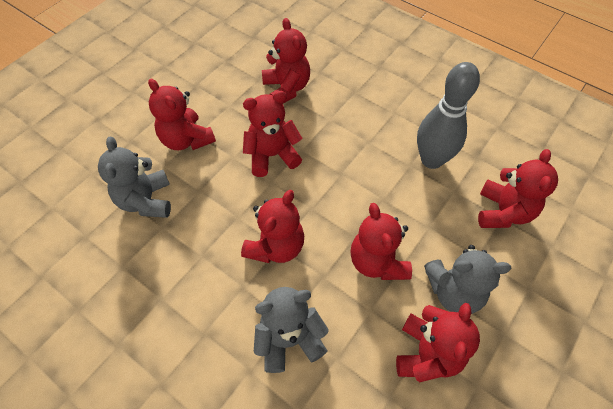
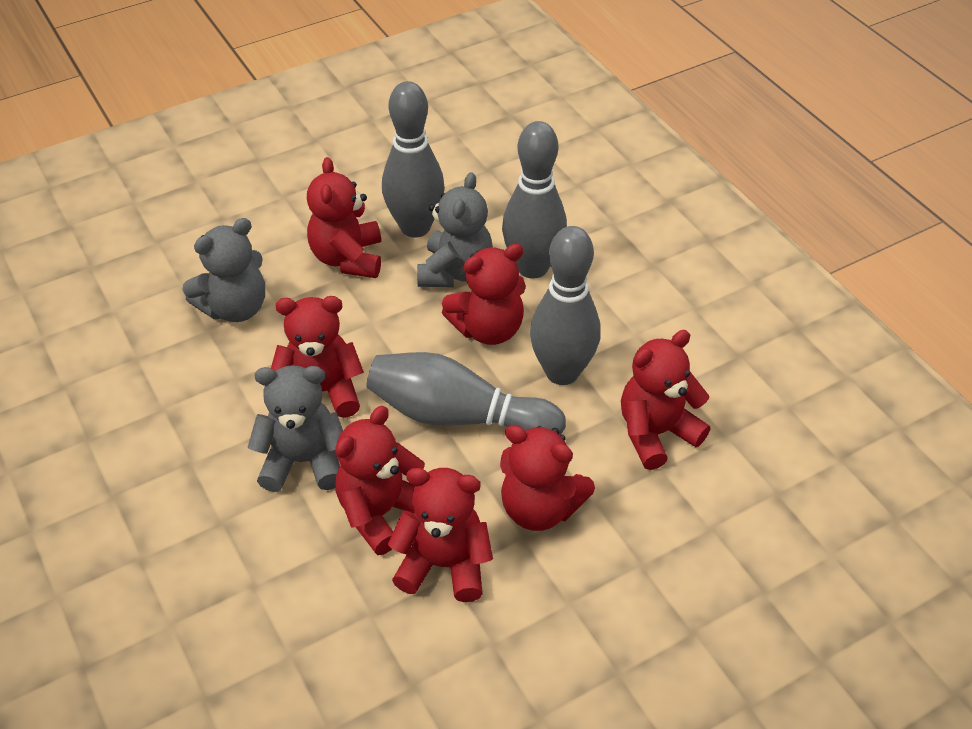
grey bowling pin: 1 -> 4

